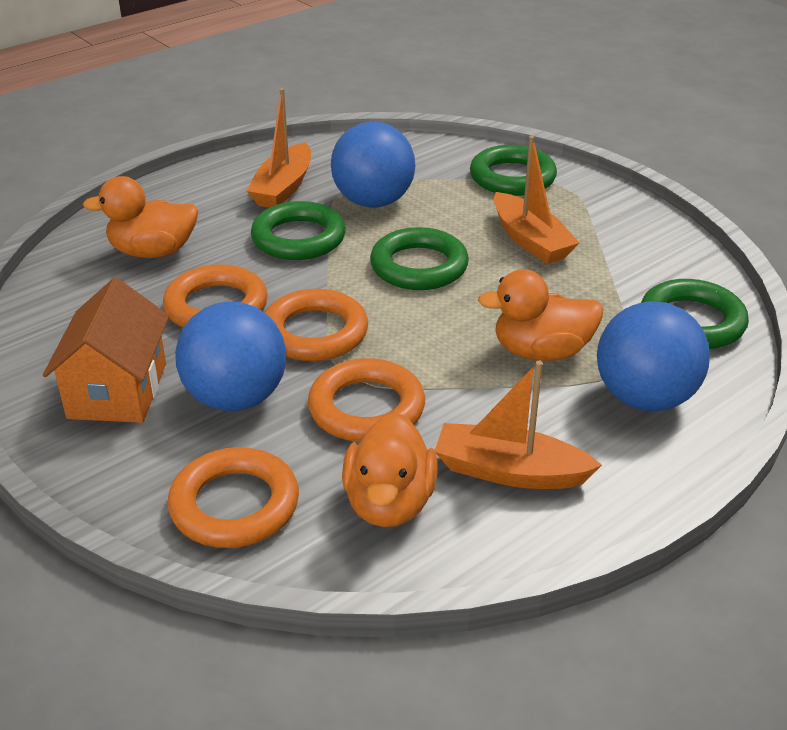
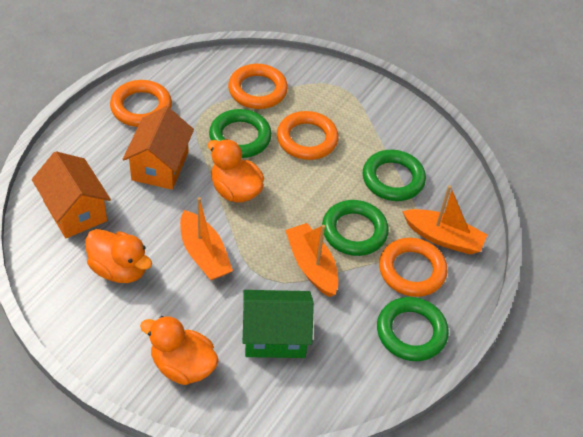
blue ball: 3 -> 0
green house: 0 -> 1
orange house: 1 -> 2

